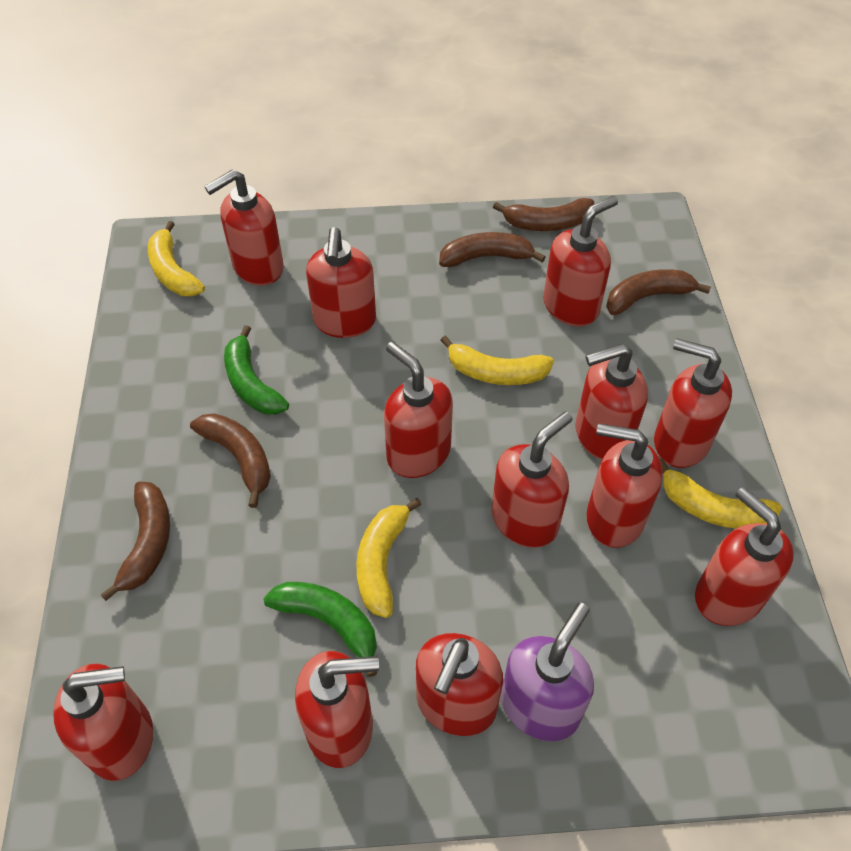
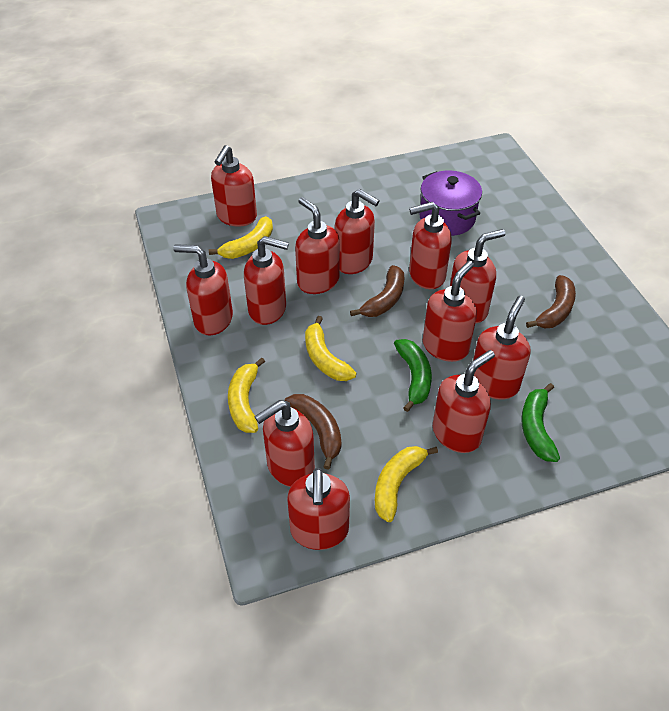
brown banana: 5 -> 3
purple pot: 0 -> 1
purple soap dispenser: 1 -> 0

